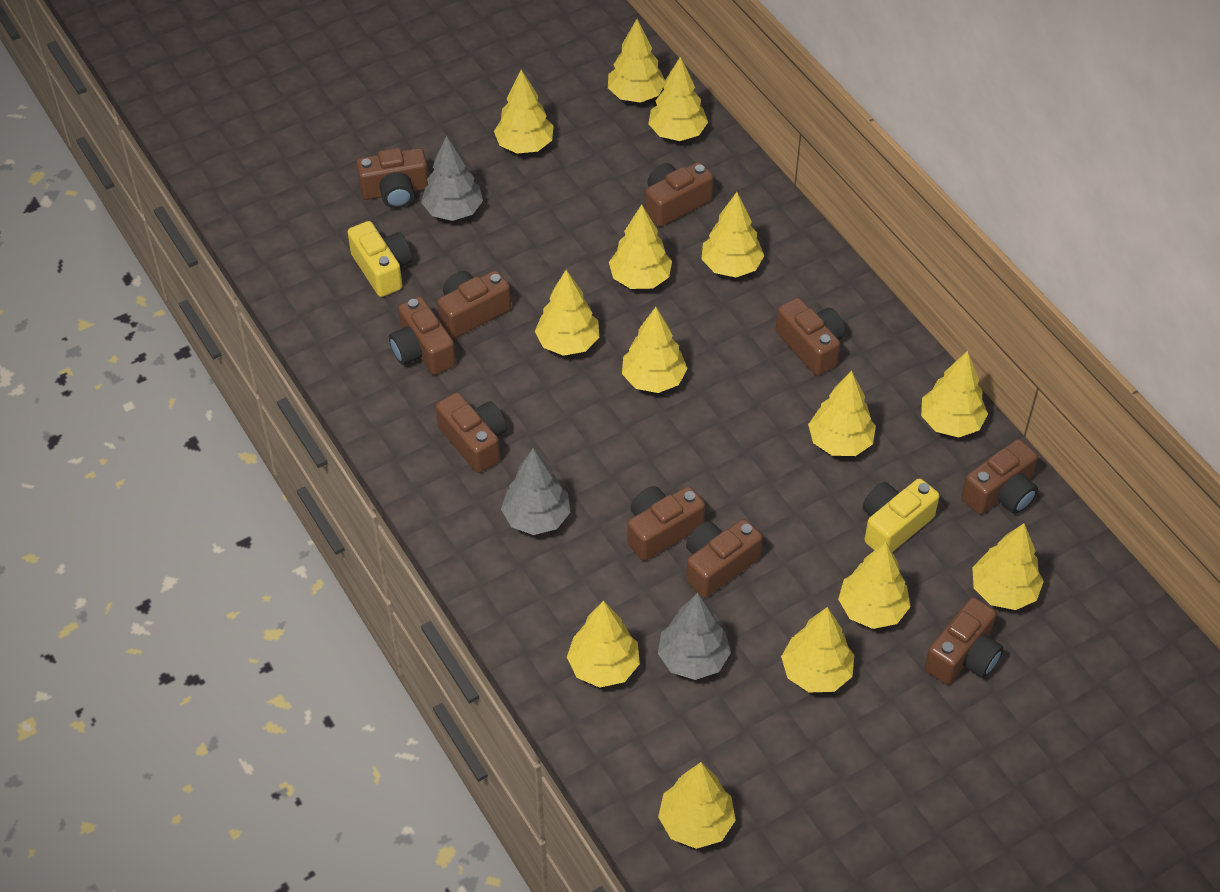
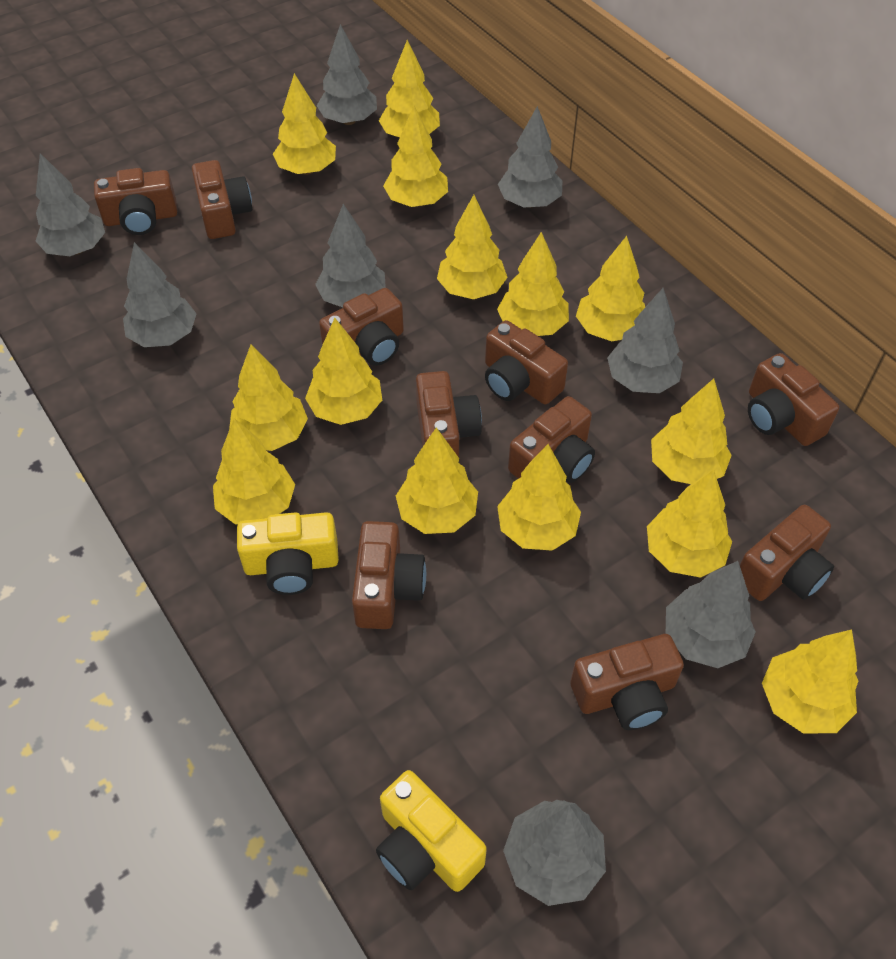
grey tree: 3 -> 8

